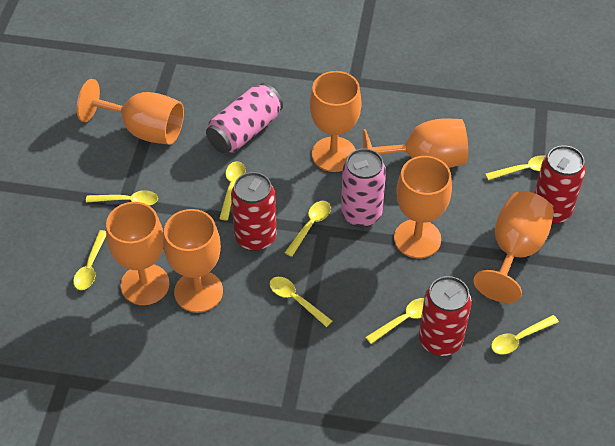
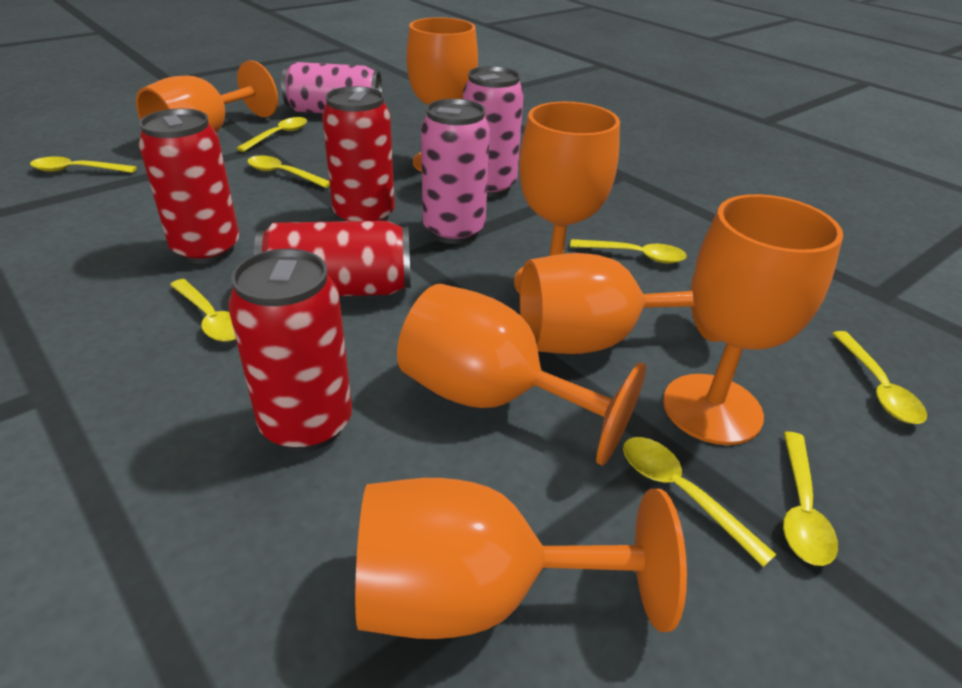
pink can: 2 -> 3
red can: 3 -> 4

